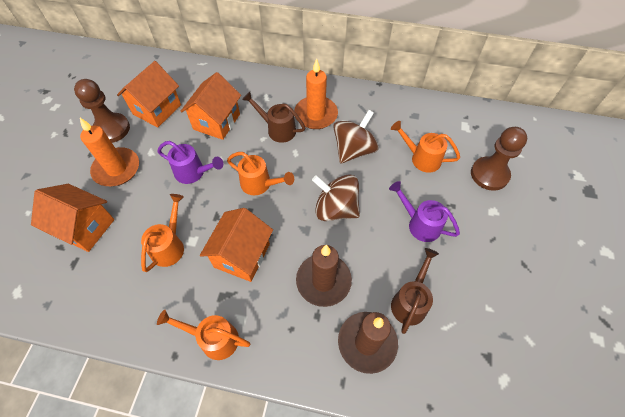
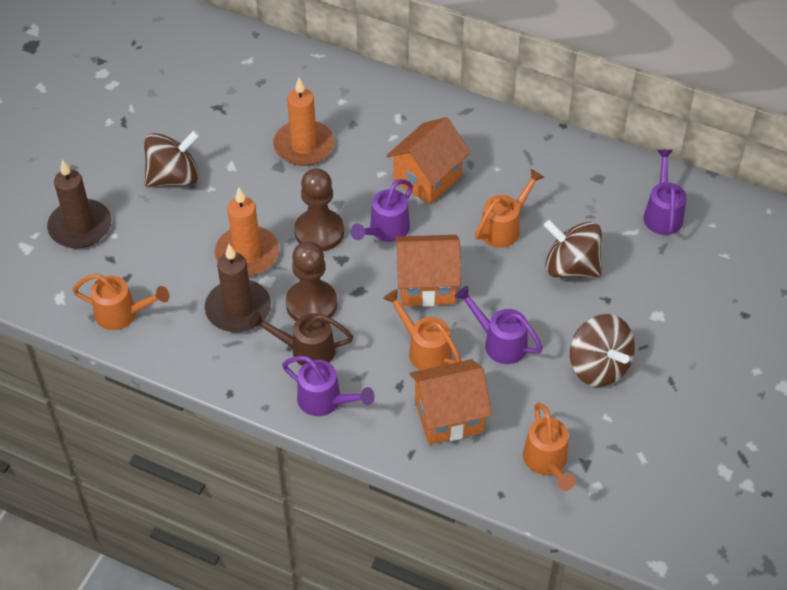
brown spinning top: 2 -> 3
brown watering can: 2 -> 1
orange house: 4 -> 3
purple watering can: 2 -> 4

